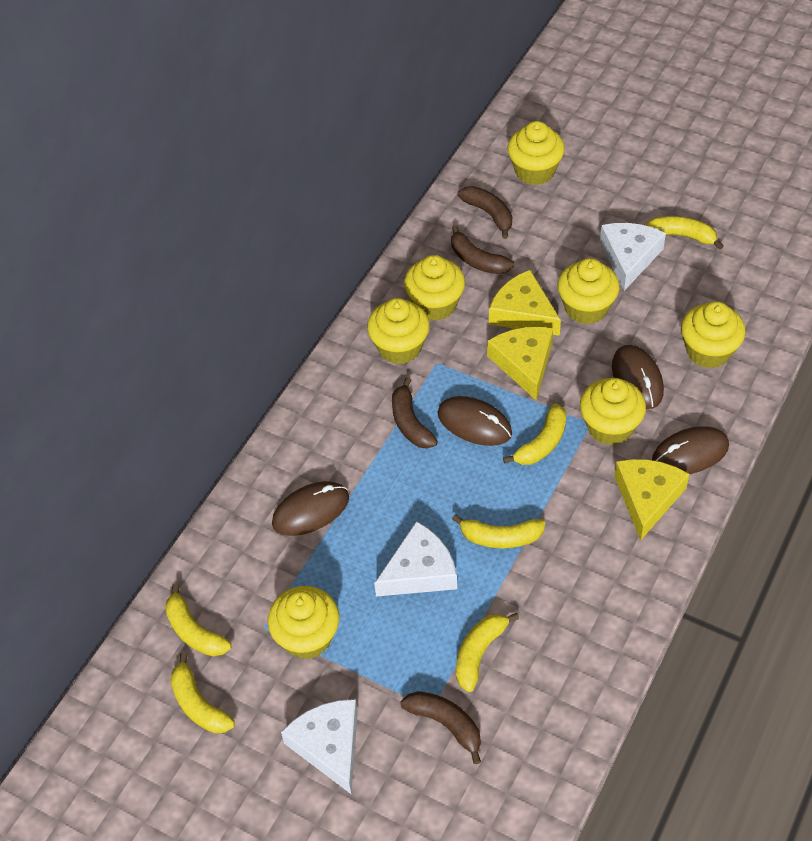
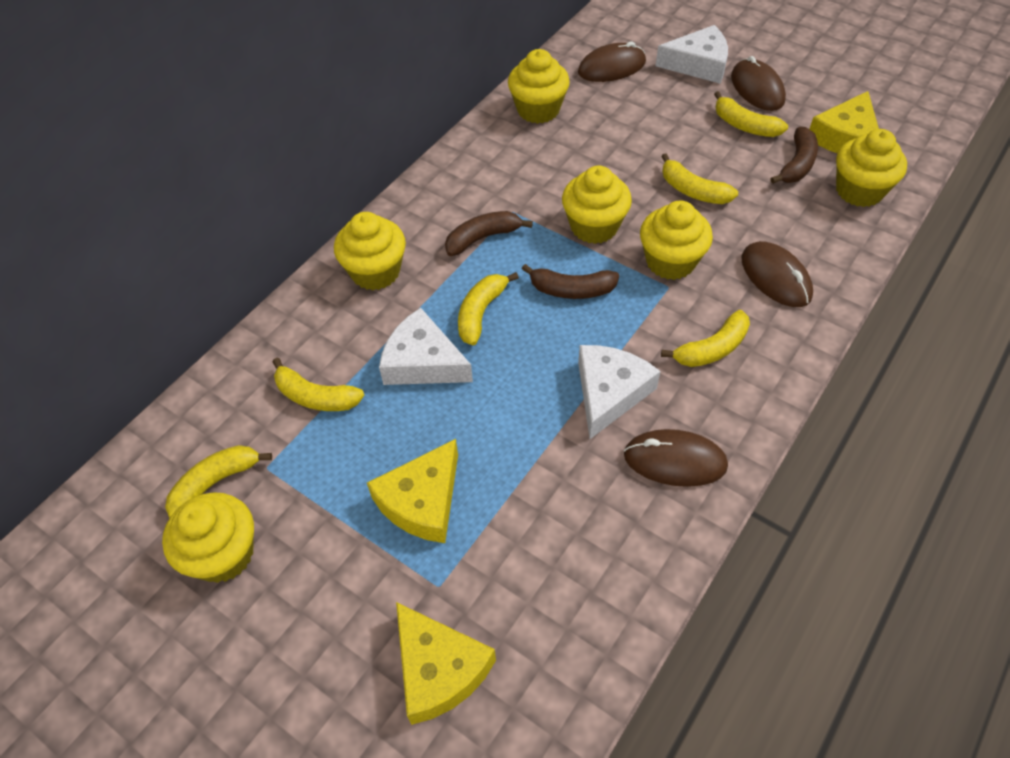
brown banana: 4 -> 3
yellow cupcake: 7 -> 6

